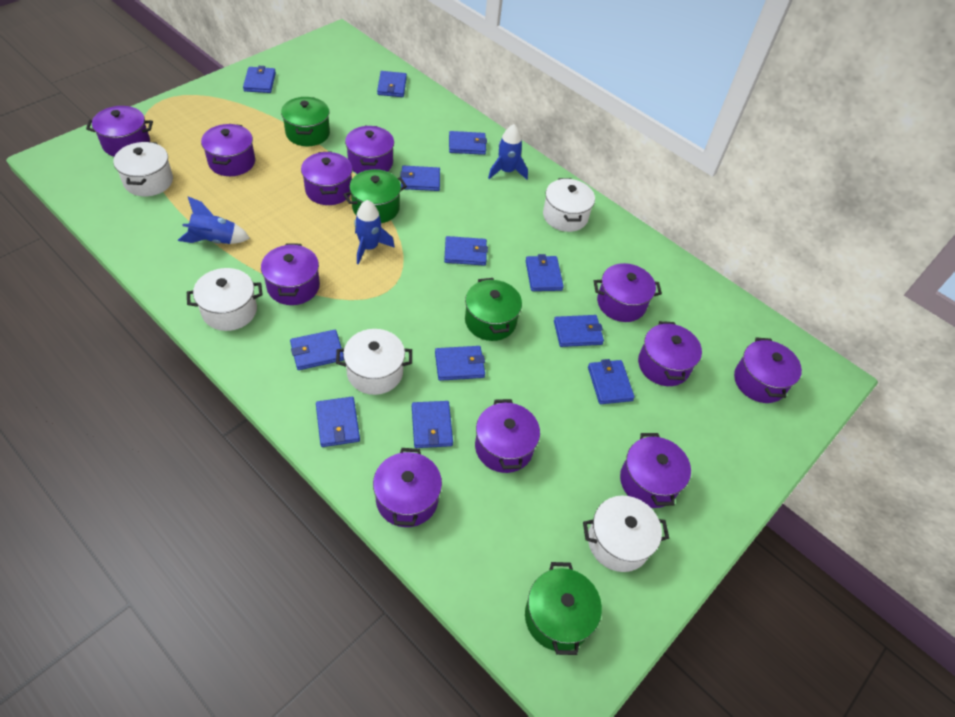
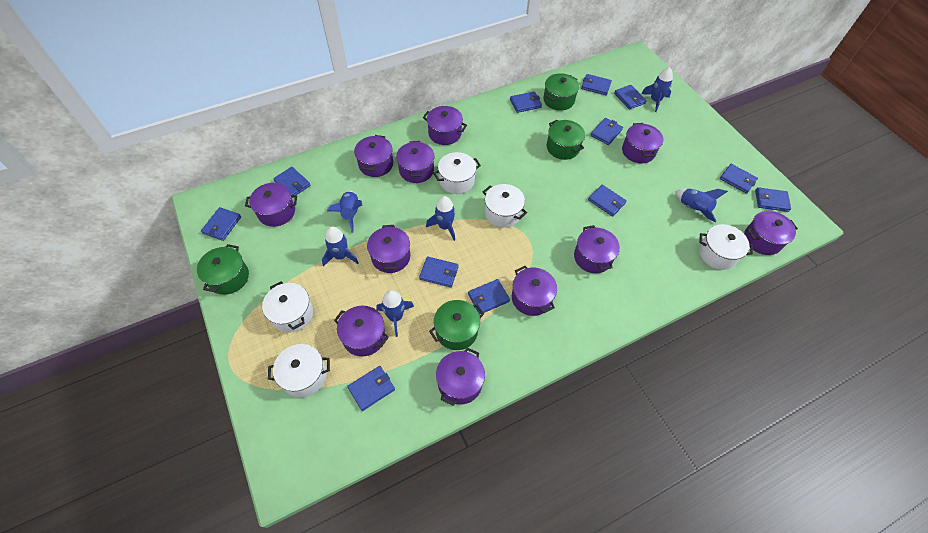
blue rocket: 3 -> 6

